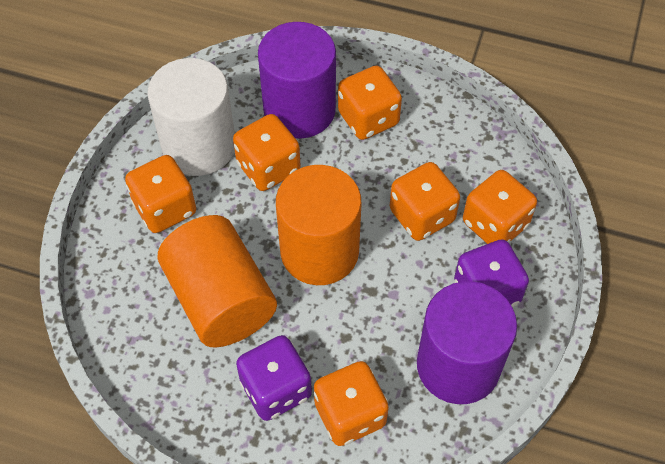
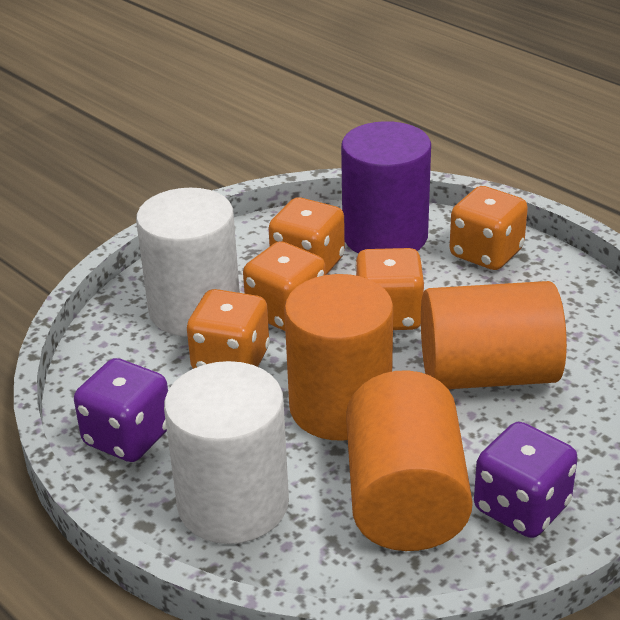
orange cylinder: 2 -> 3
orange dice: 6 -> 5
purple cylinder: 2 -> 1
white cylinder: 1 -> 2

